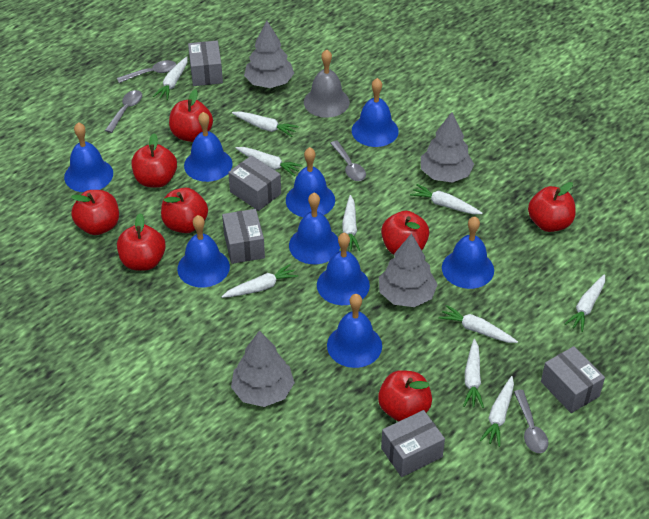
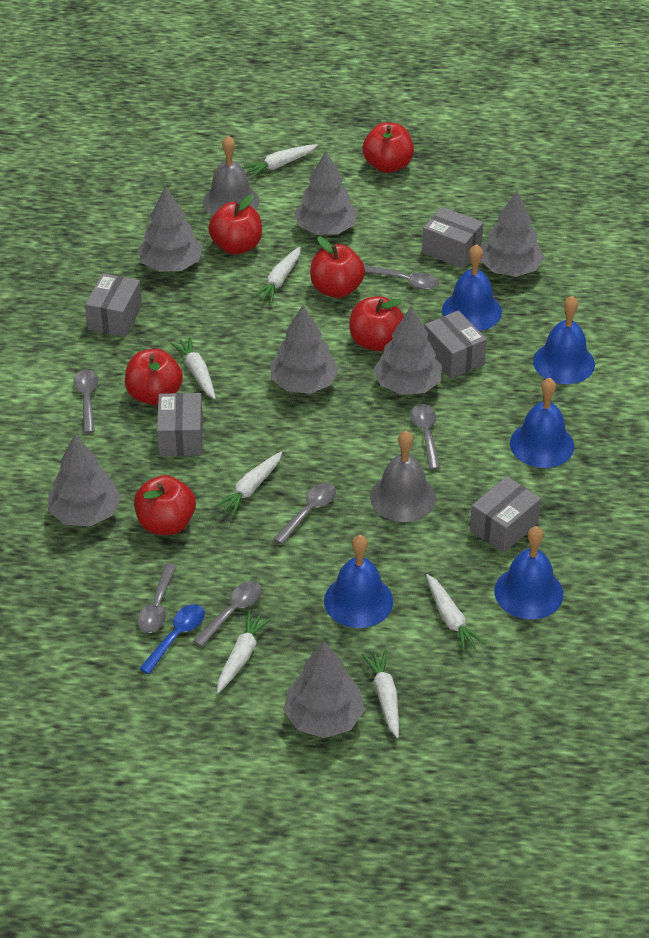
blue bell: 9 -> 5
blue spoon: 0 -> 1
grey bell: 1 -> 2
grey spoon: 4 -> 6
grey tree: 4 -> 7
red apple: 8 -> 6
white carrot: 10 -> 7

